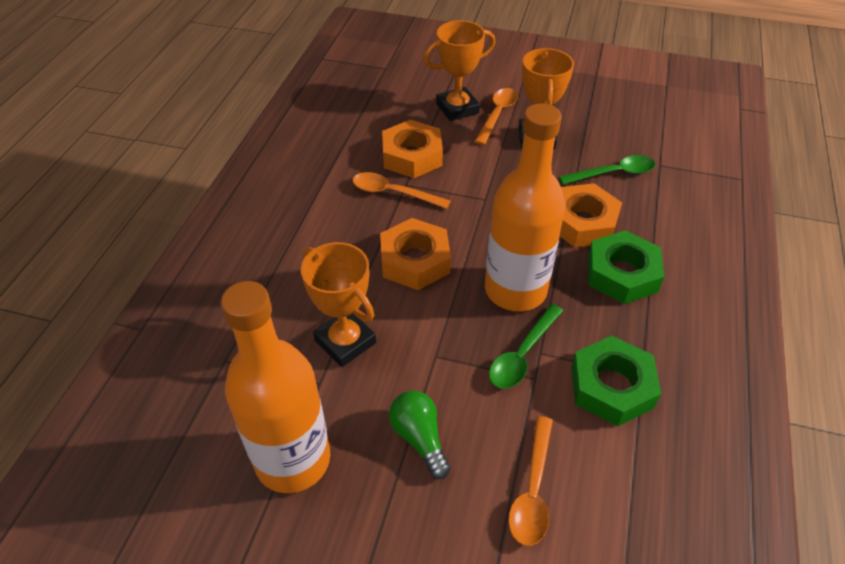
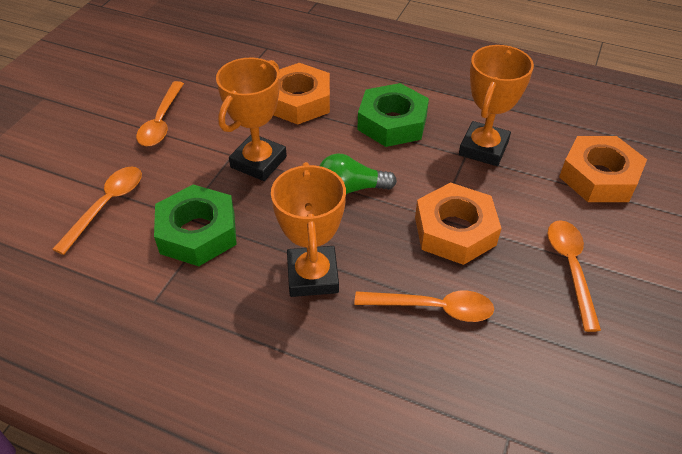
green spoon: 2 -> 0
orange bottle: 2 -> 0
orange spoon: 3 -> 4

